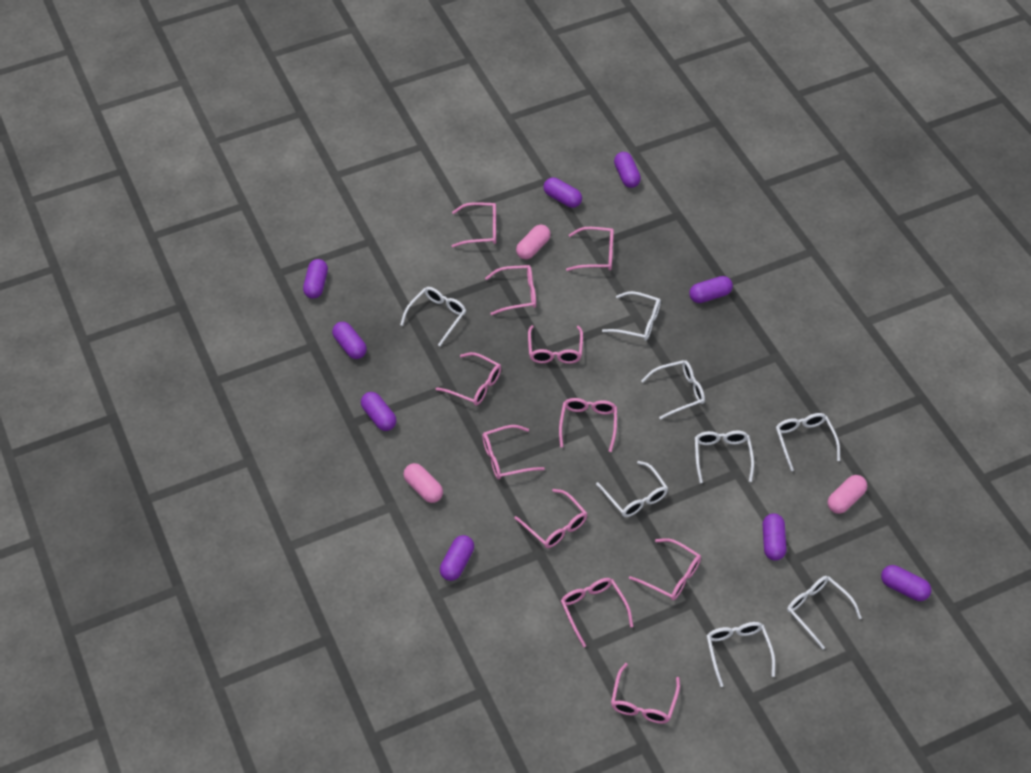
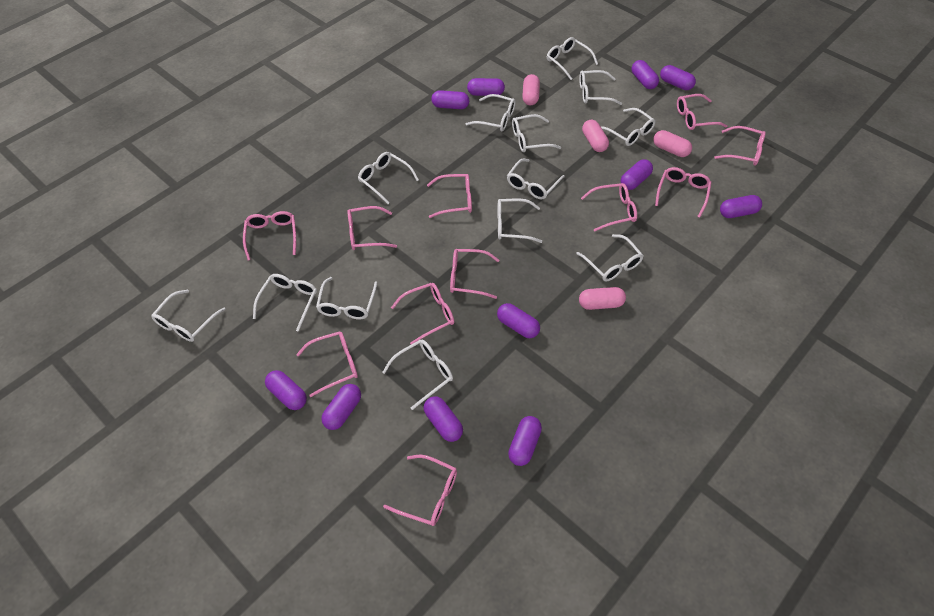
pink capsule: 3 -> 4
purple capsule: 9 -> 11
white glasses: 8 -> 13

